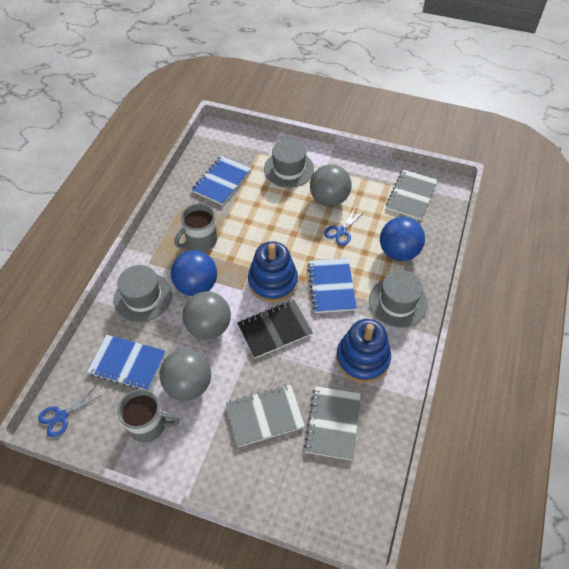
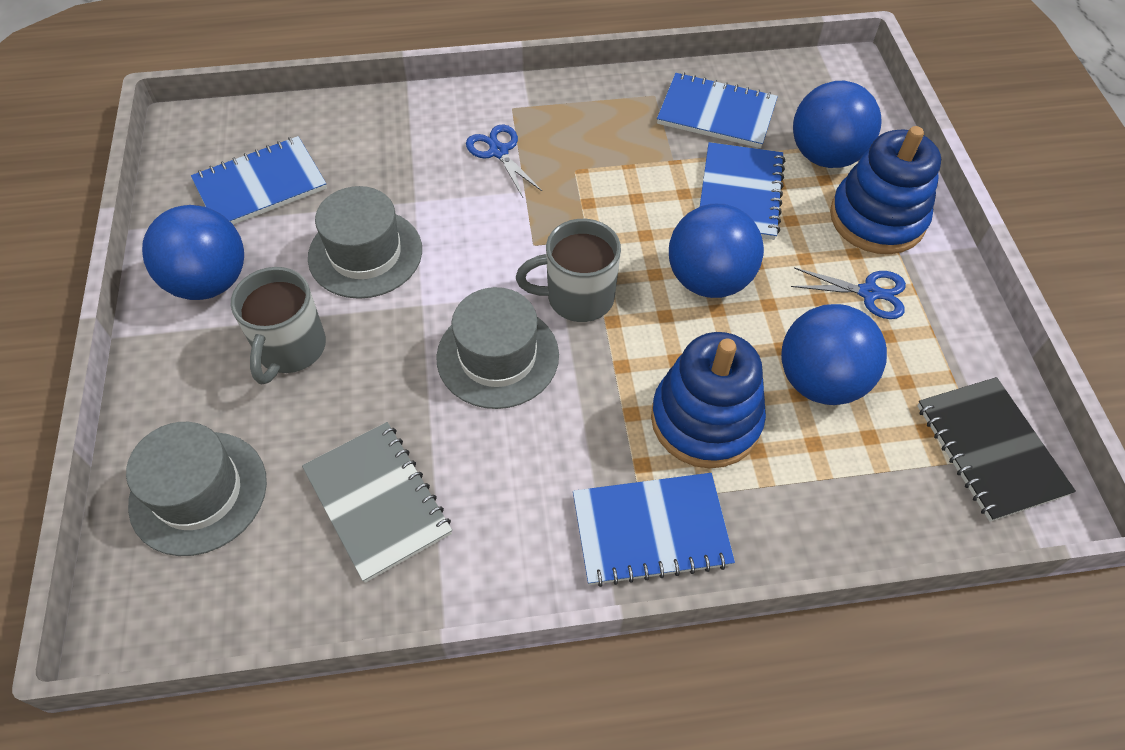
blue ball: 2 -> 4
blue notebook: 3 -> 4
grey ball: 3 -> 0
grey notebook: 3 -> 1

